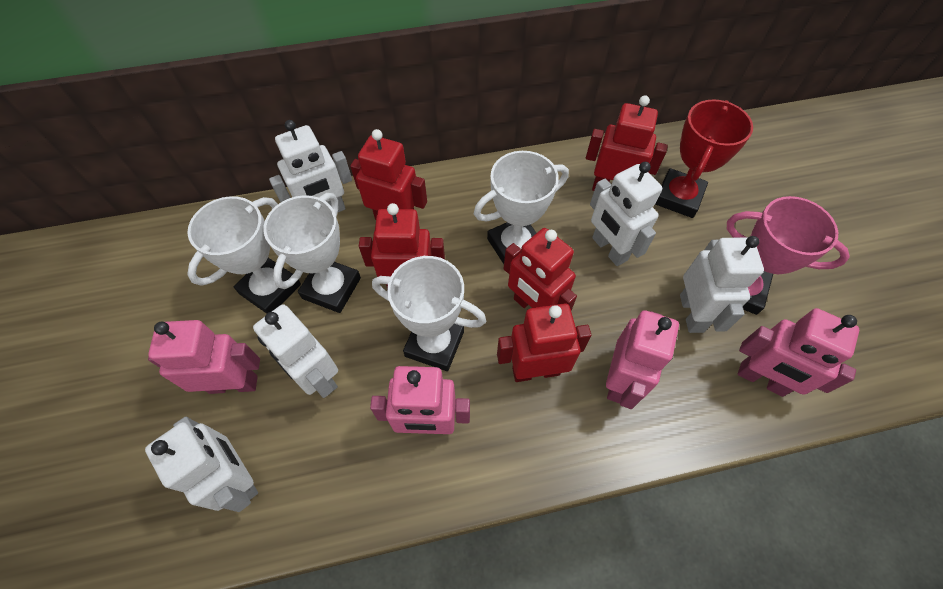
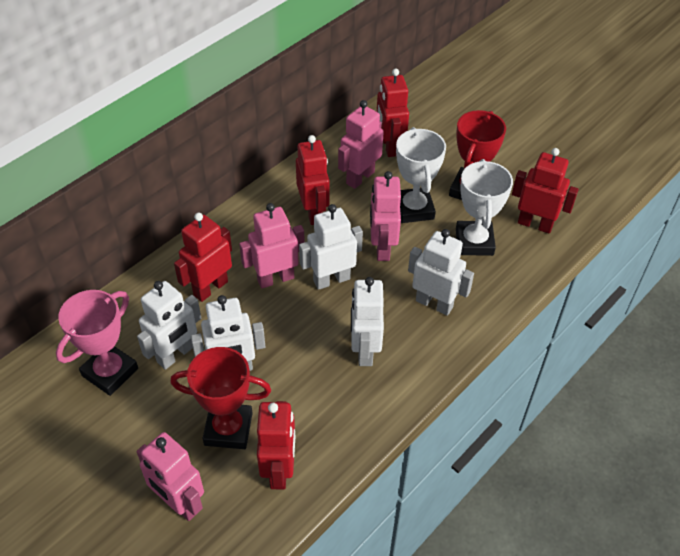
red trophy: 1 -> 2
white trophy: 4 -> 2

